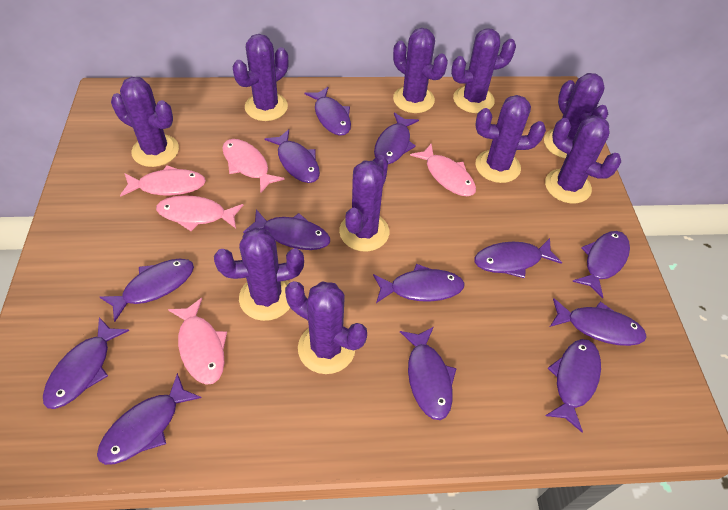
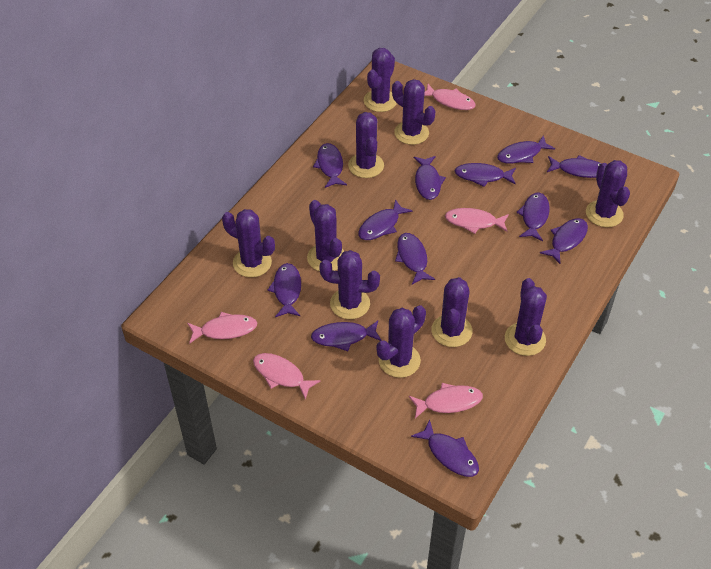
purple fish: 13 -> 12

